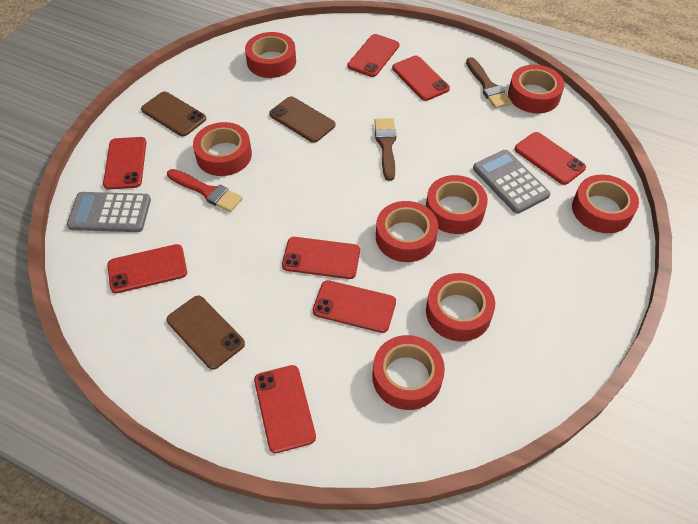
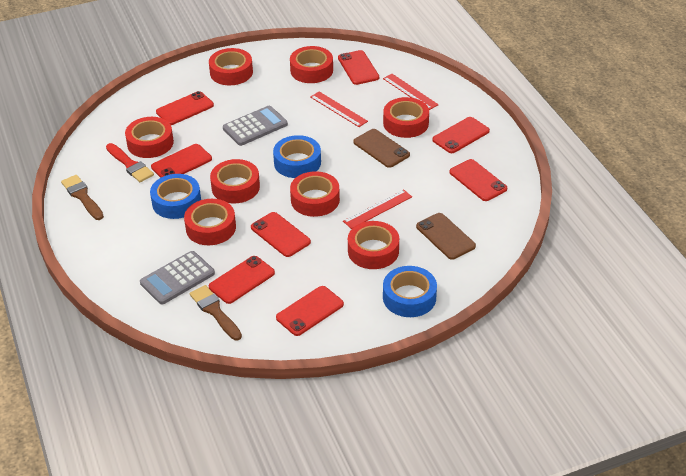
blue tape: 0 -> 3
brown phone: 3 -> 2
red ruler: 0 -> 3

